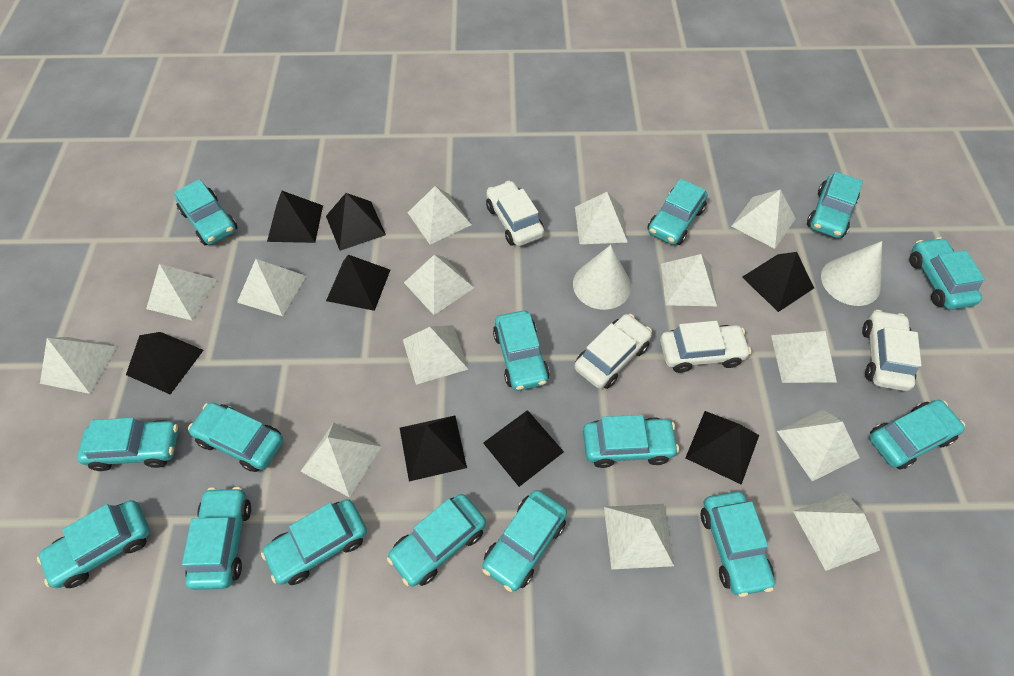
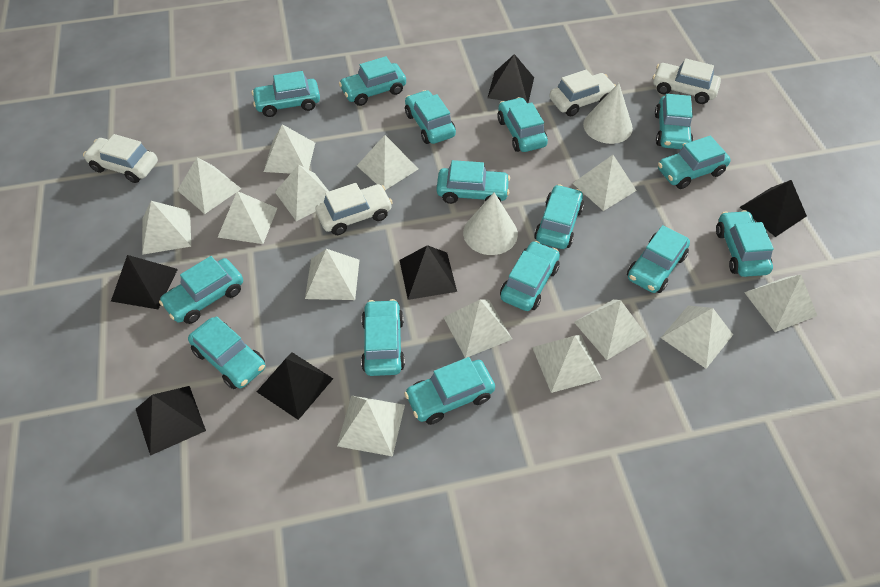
black pyramid: 8 -> 6

